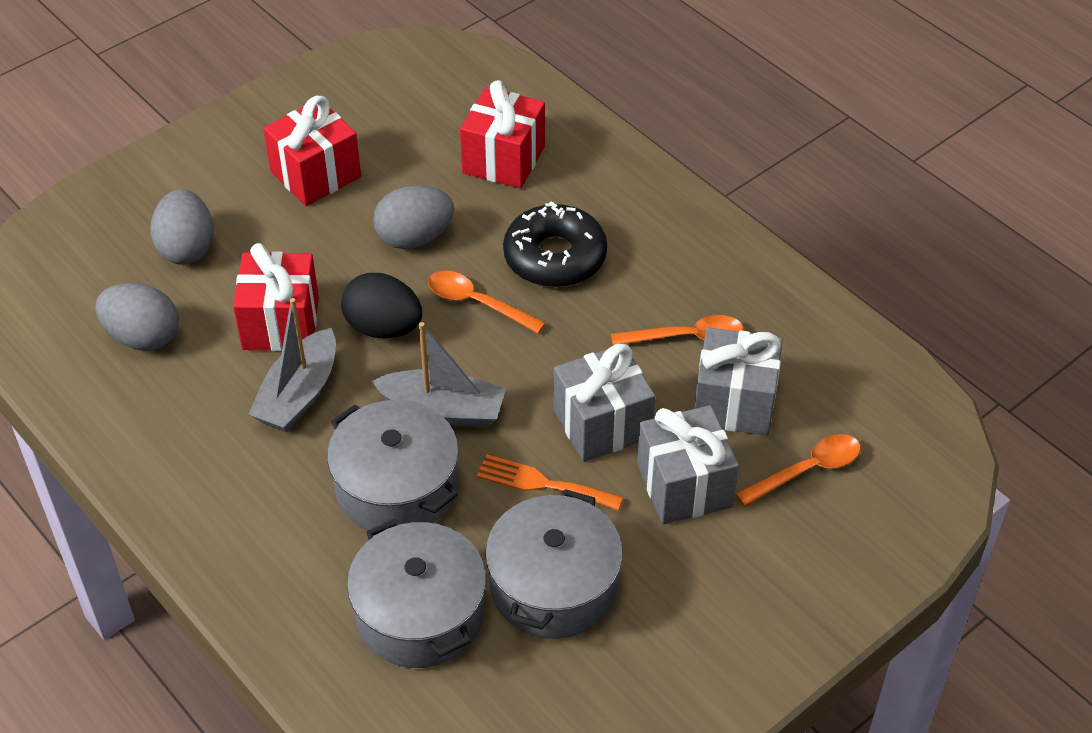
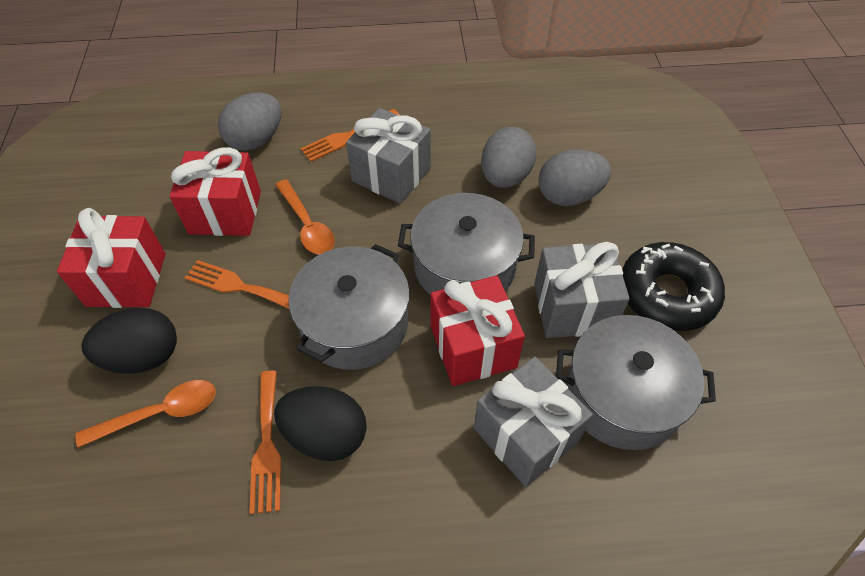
black egg: 1 -> 2
grey boat: 2 -> 0
orange fork: 1 -> 3
orange spoon: 3 -> 2

